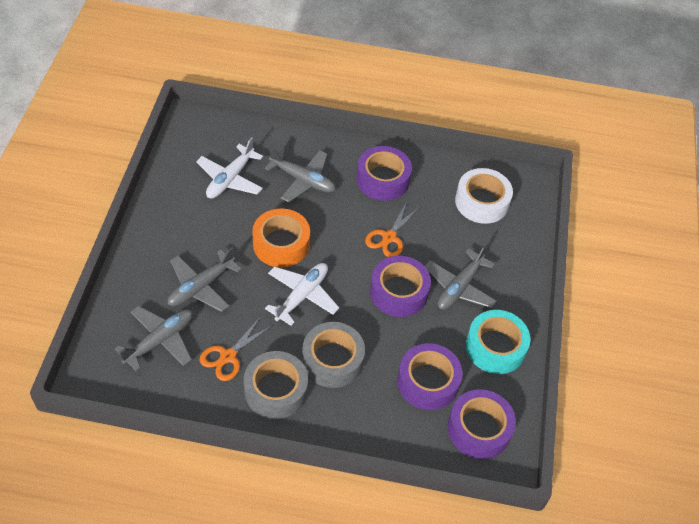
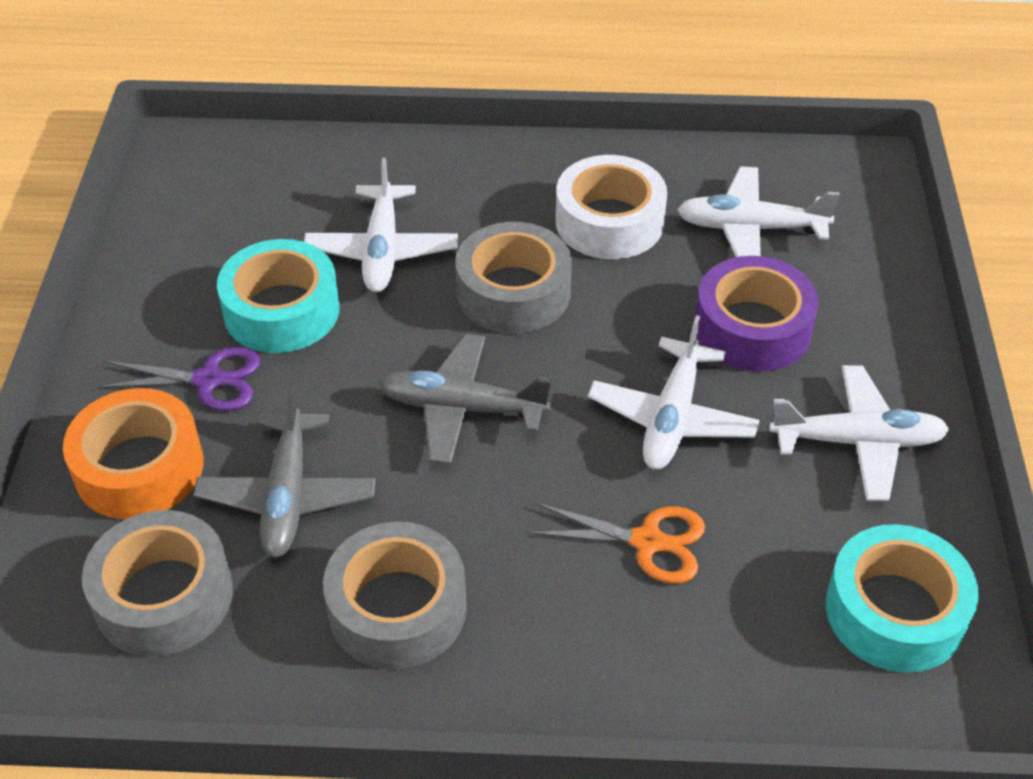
grey plane: 4 -> 2
grey tape: 2 -> 3
orange scissors: 2 -> 1
purple scissors: 0 -> 1
purple tape: 4 -> 1
turquoise tape: 1 -> 2
white plane: 2 -> 4

